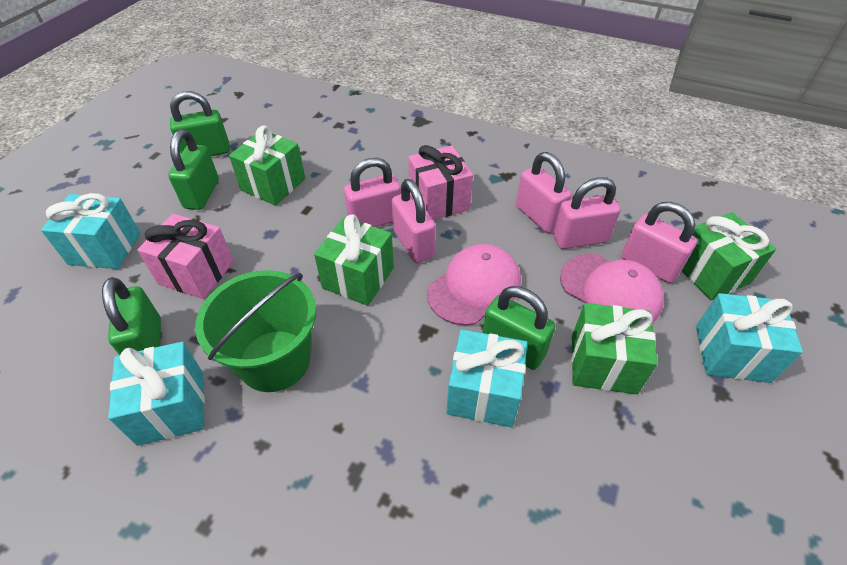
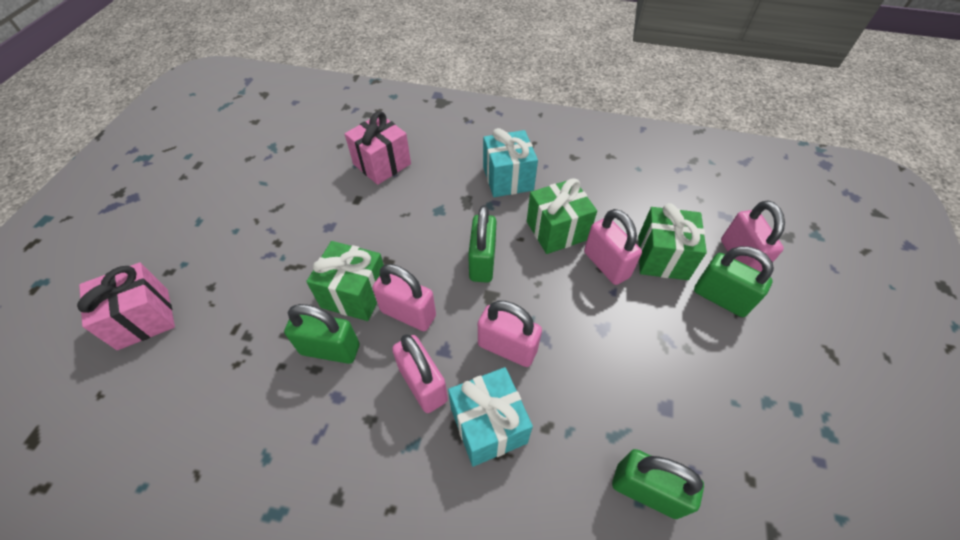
green bucket: 1 -> 0
green gift: 4 -> 3
pink cap: 2 -> 0
turquoise gift: 4 -> 2

